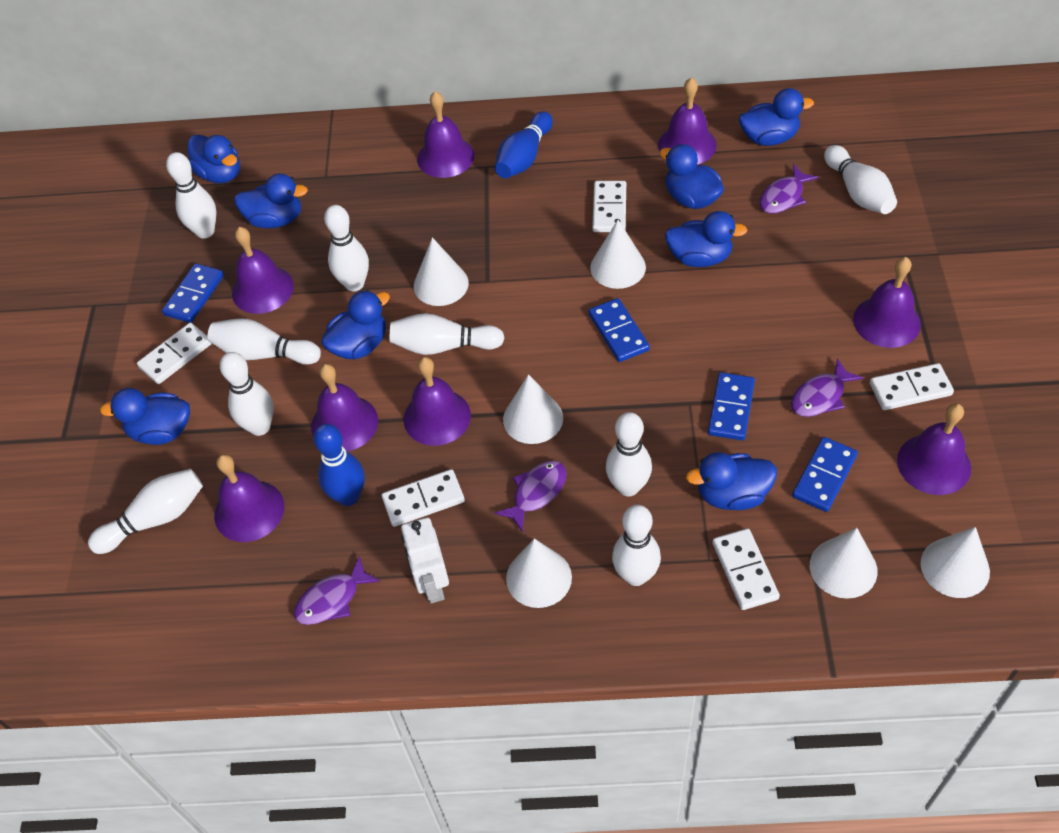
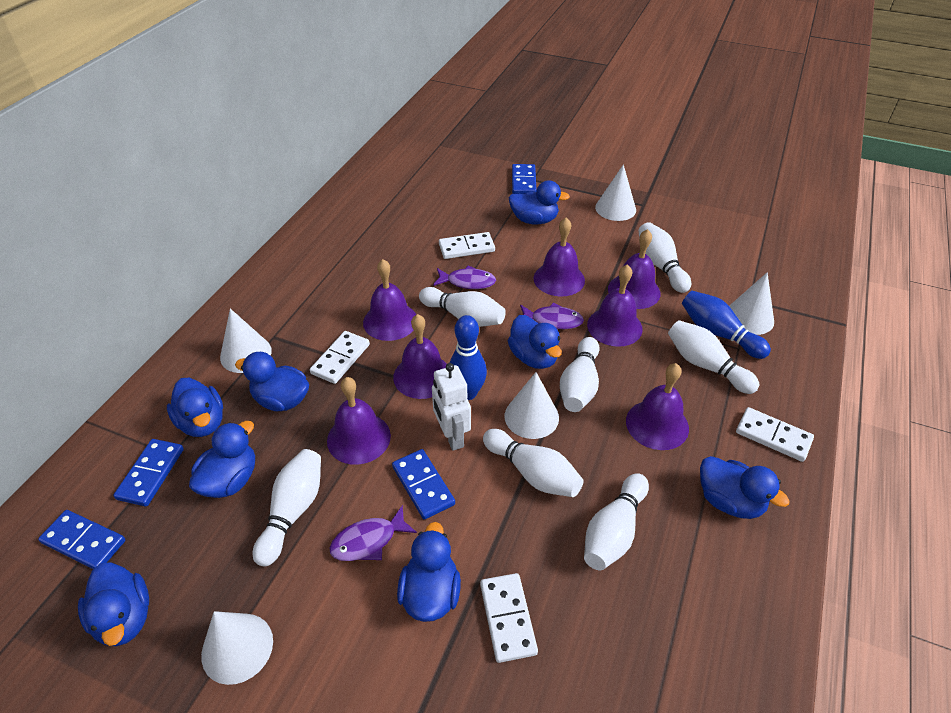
purple bell: 8 -> 7
purple fish: 4 -> 3
white bowling pin: 9 -> 7
white cone: 6 -> 5
white domino: 5 -> 4

